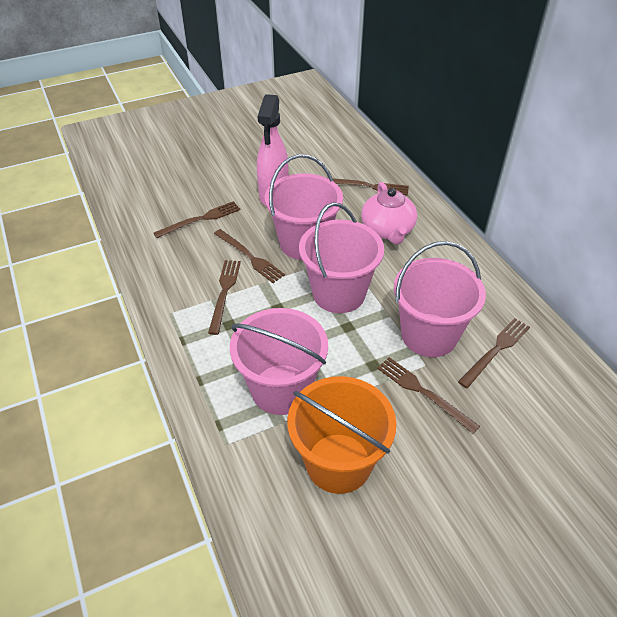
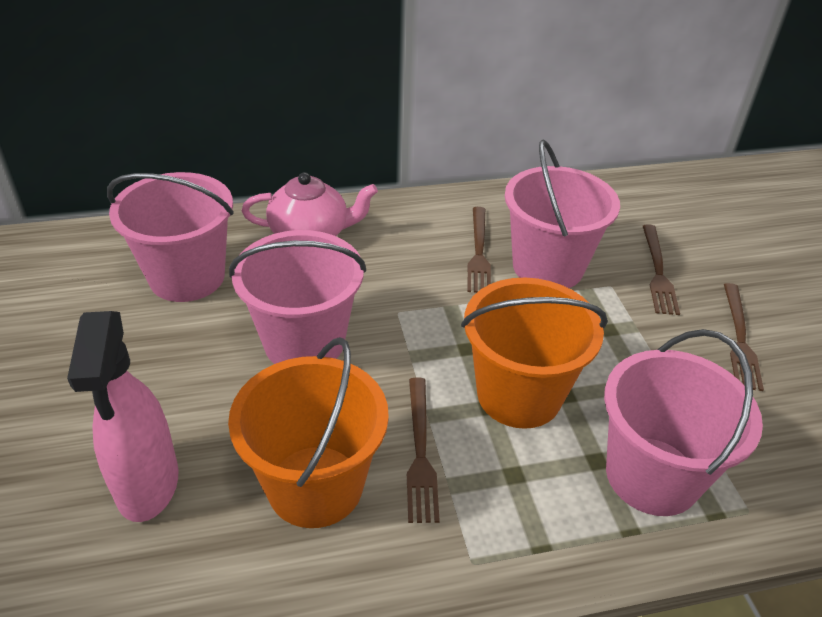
brown fork: 6 -> 4
orange bucket: 1 -> 2

